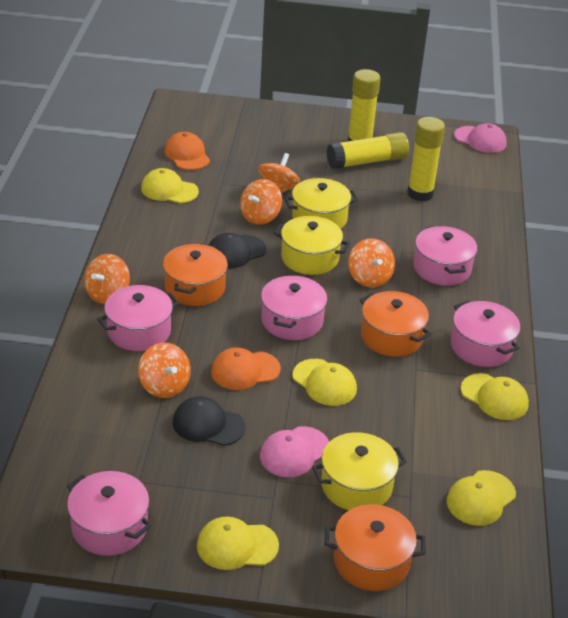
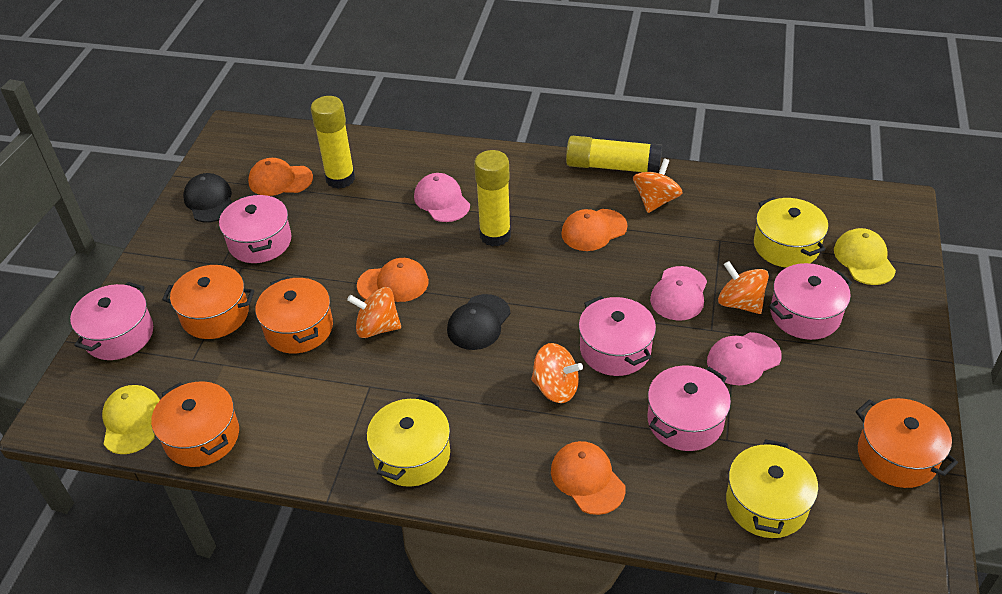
orange cap: 2 -> 4
orange pot: 3 -> 4
orange spinning top: 5 -> 4
pink cap: 2 -> 3
yellow cap: 5 -> 2

